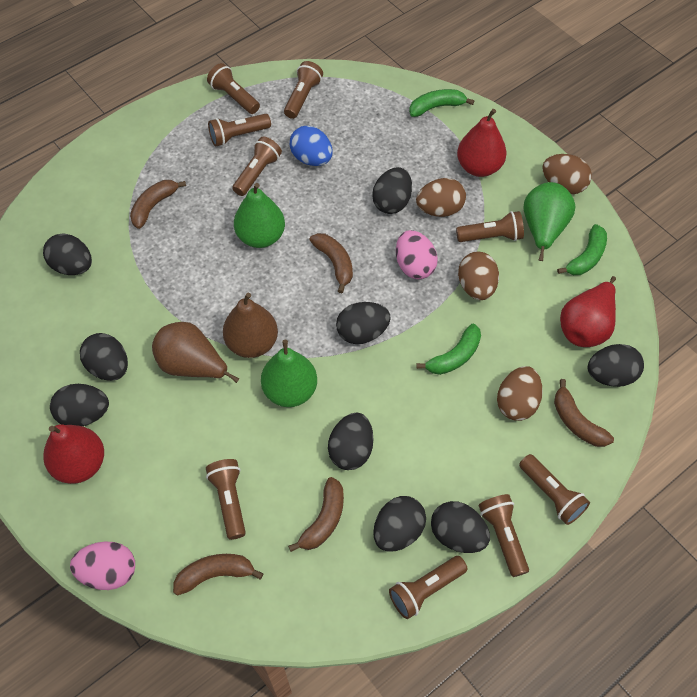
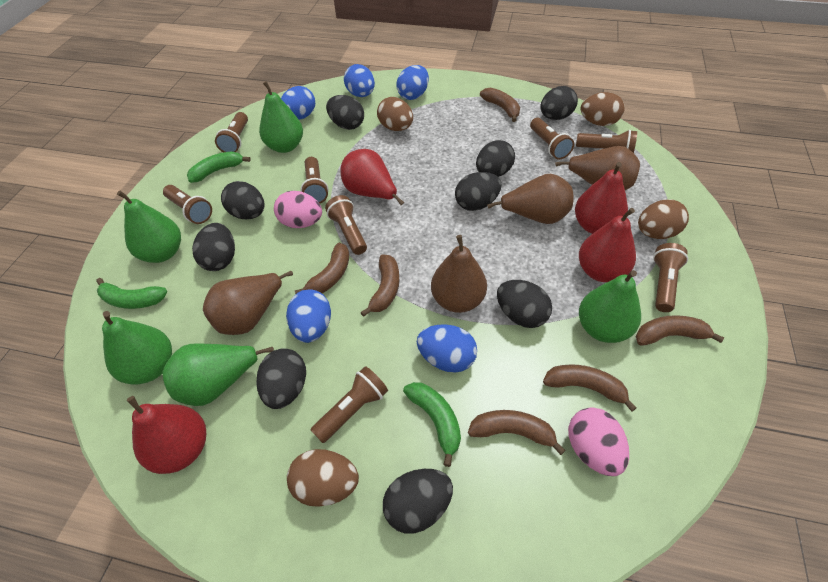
blue egg: 1 -> 5
brown banana: 5 -> 6
brown flashlight: 9 -> 8
brown pear: 2 -> 4
green pear: 3 -> 5
red pear: 3 -> 4

